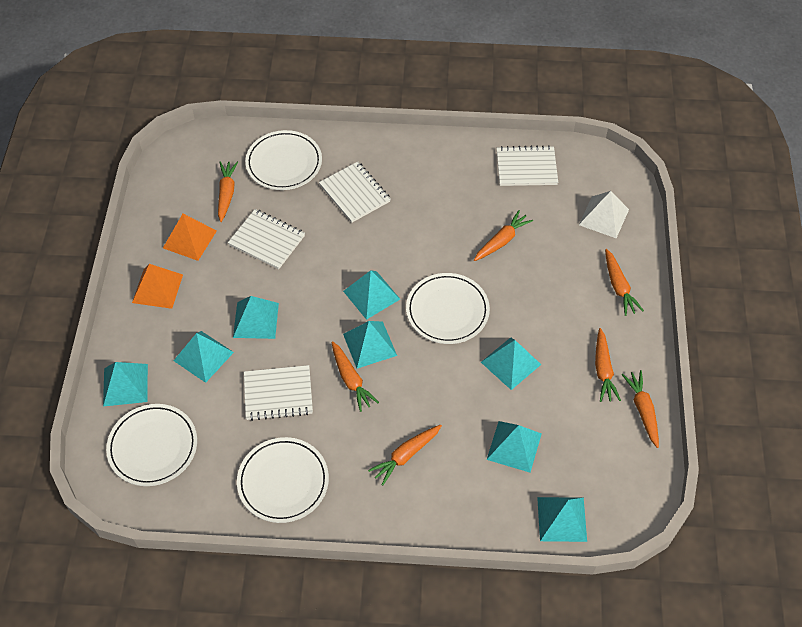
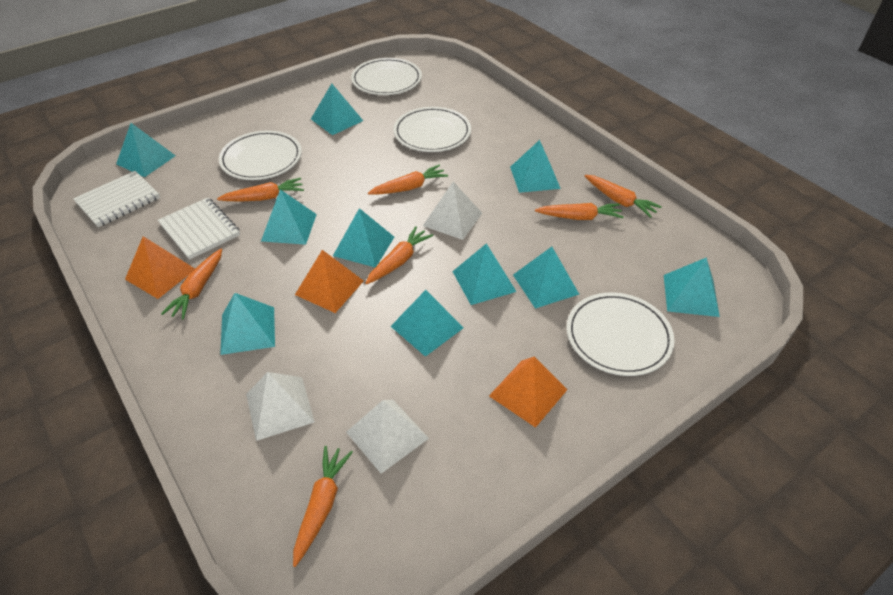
orange pyramid: 2 -> 3
turquoise pyramid: 8 -> 10
white notebook: 4 -> 2
white pyramid: 1 -> 3

